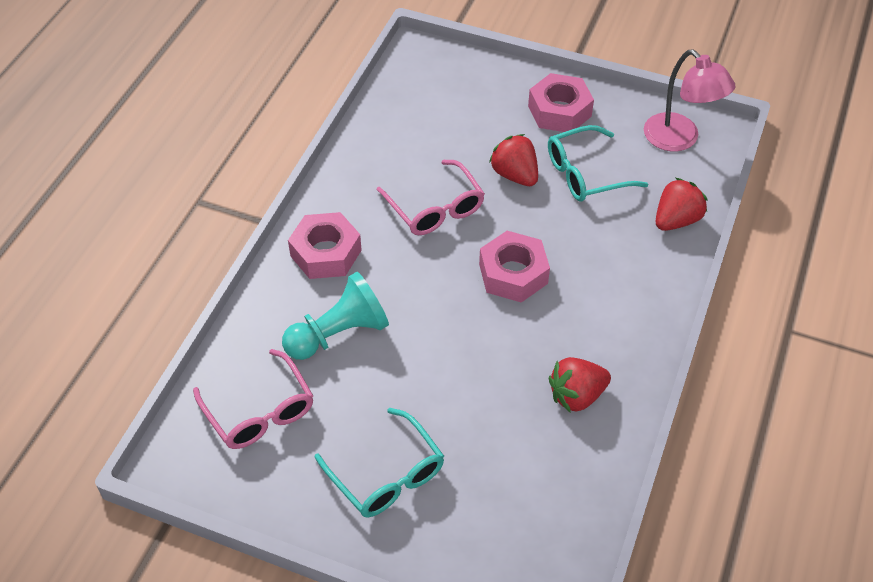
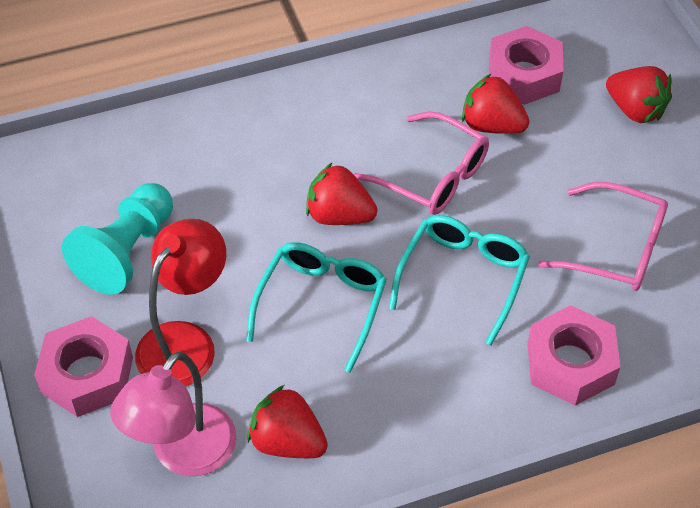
red lamp: 0 -> 1
red strawberry: 3 -> 4

